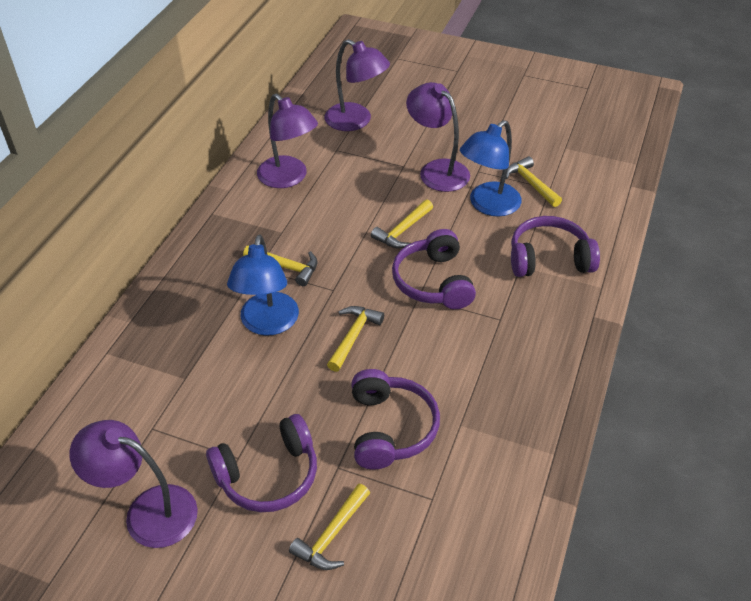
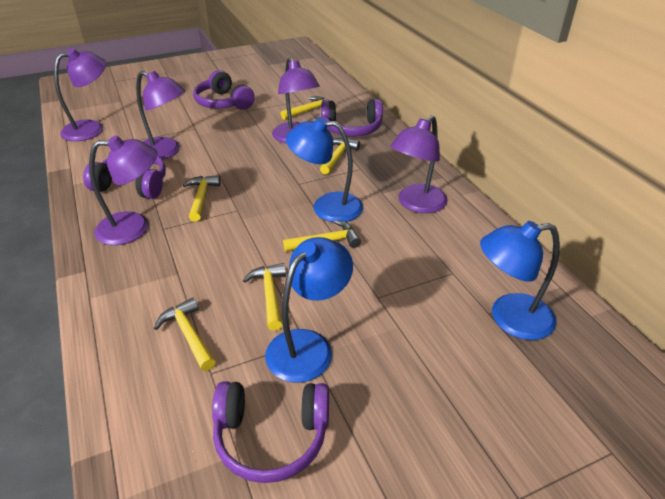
blue lamp: 2 -> 3
purple lamp: 4 -> 5
yellow hammer: 5 -> 6

